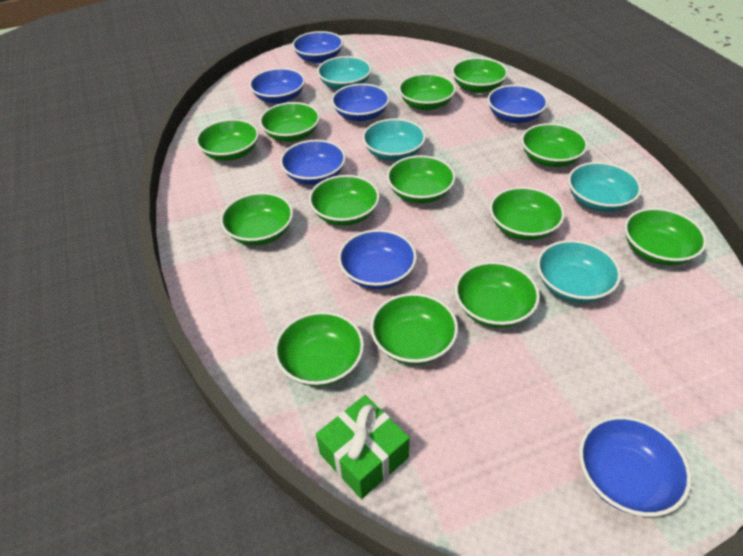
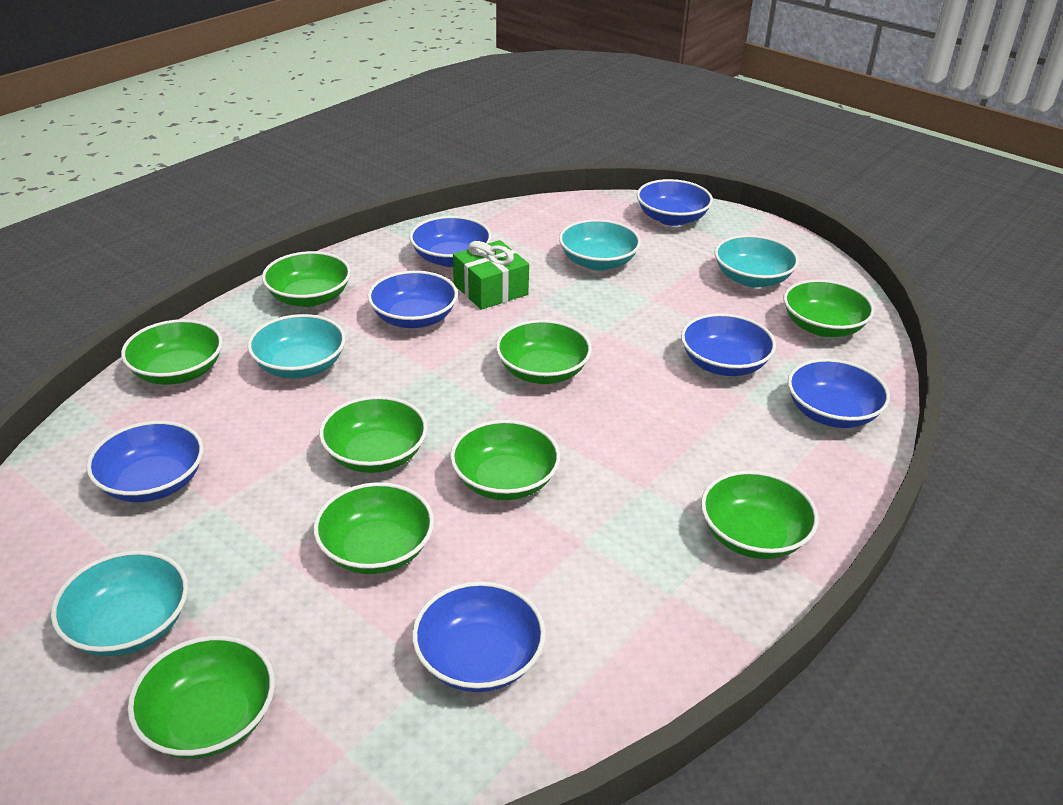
green bowl: 13 -> 9

